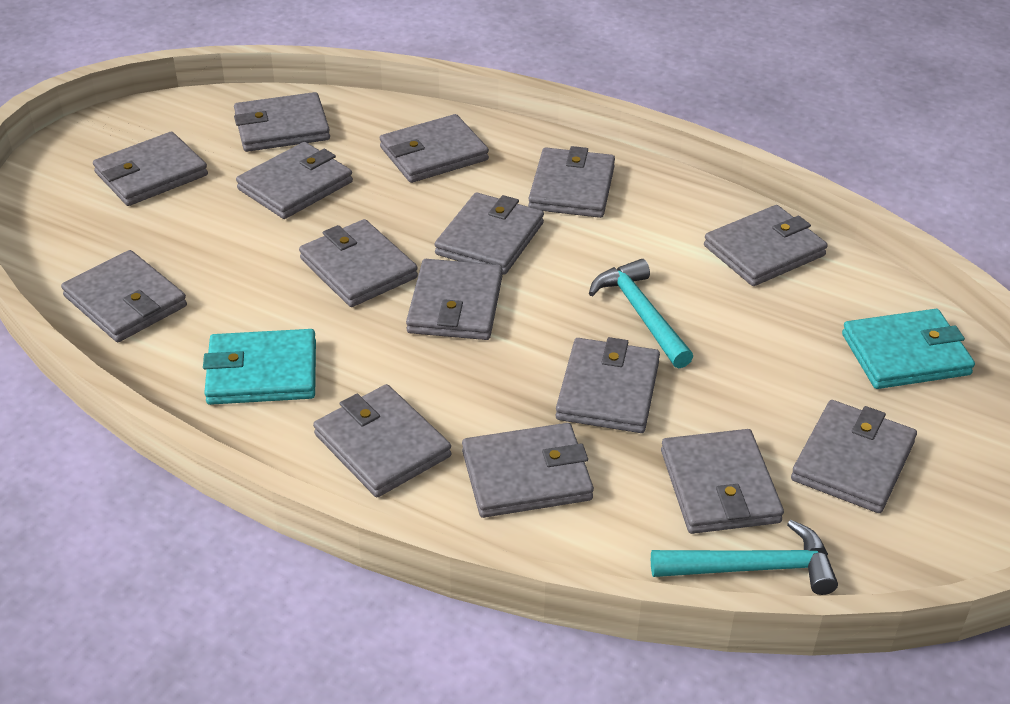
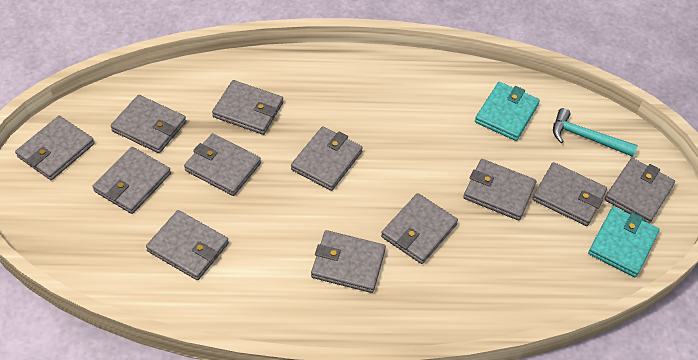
grey wallet: 15 -> 12
turquoise hammer: 2 -> 1

